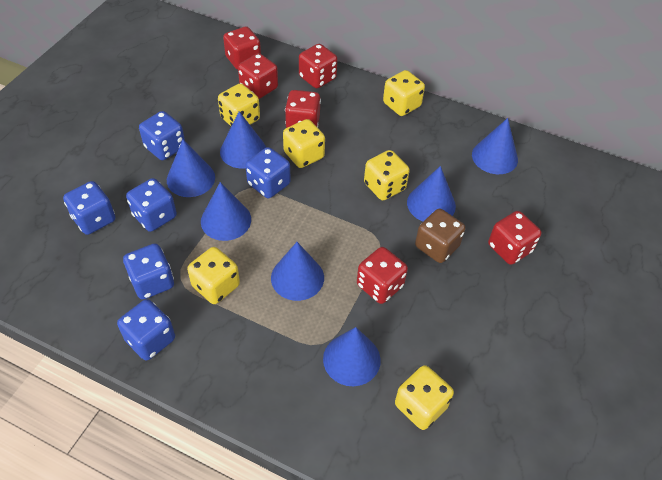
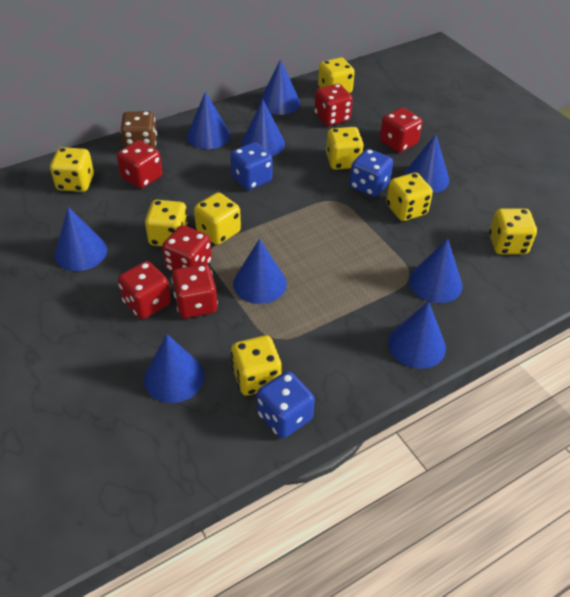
blue cone: 7 -> 9
blue dice: 6 -> 3
yellow dice: 6 -> 8

